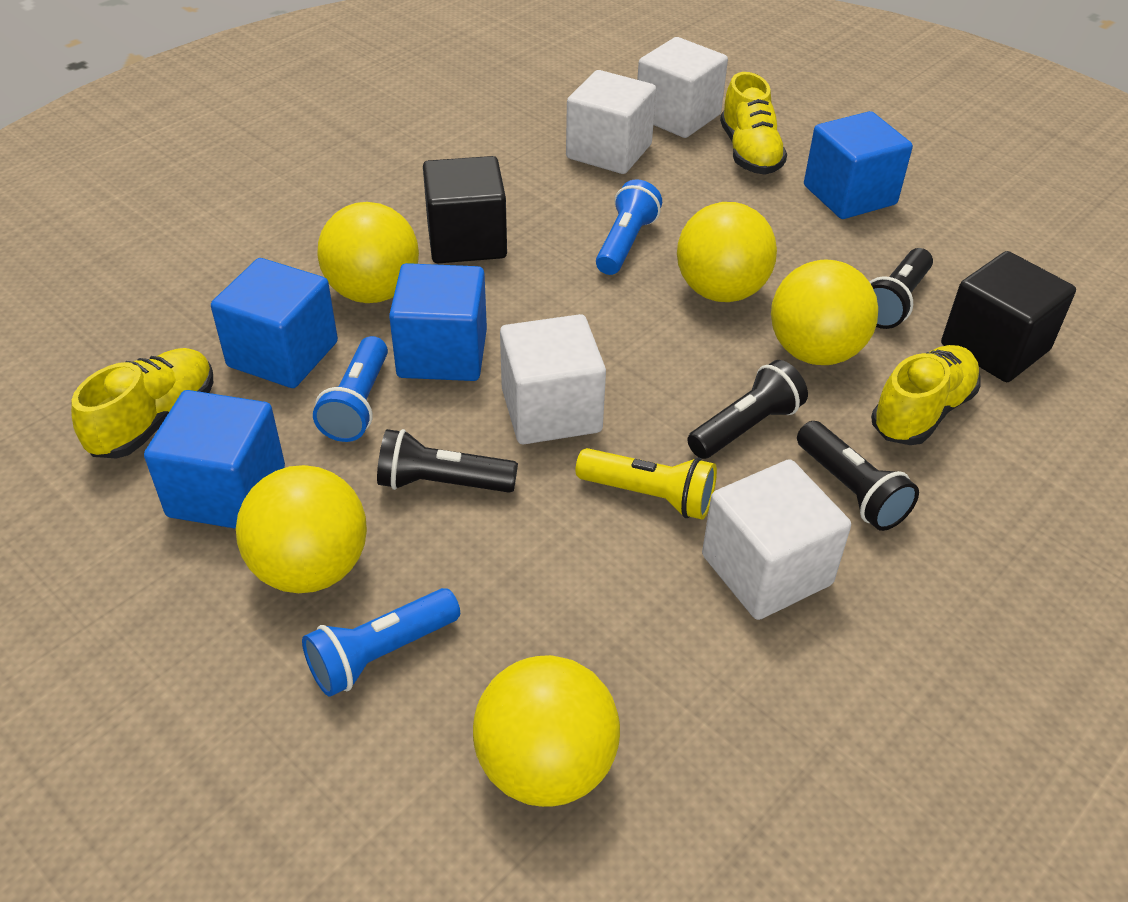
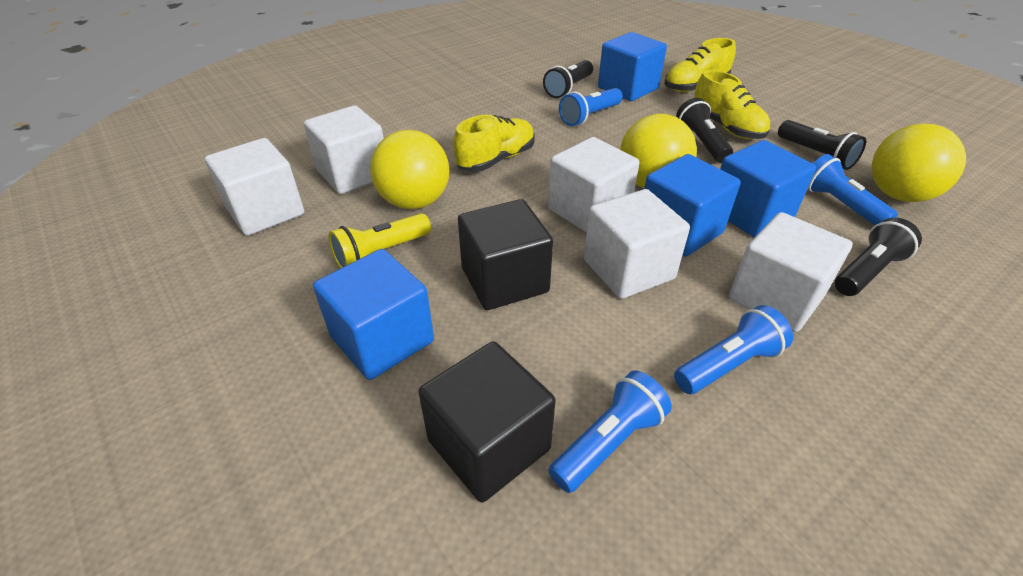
blue flashlight: 3 -> 4
white cube: 4 -> 5
yellow ball: 5 -> 3

